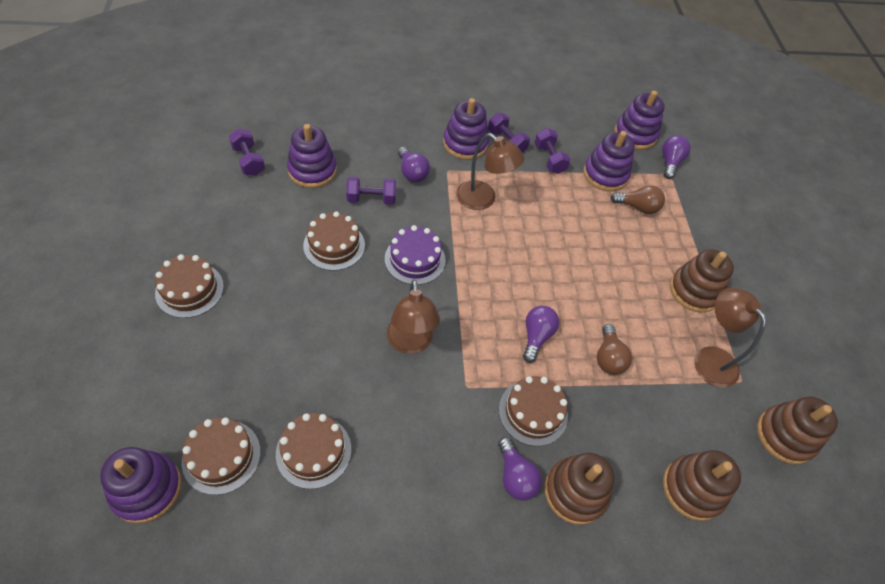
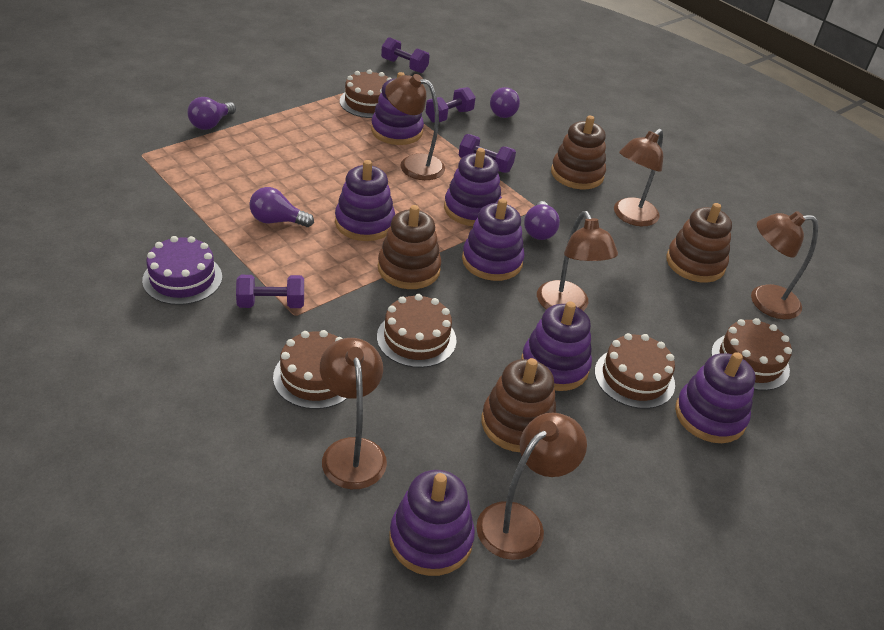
brown lamp: 3 -> 6
brown light bulb: 2 -> 0
purple stacking toy: 5 -> 7

